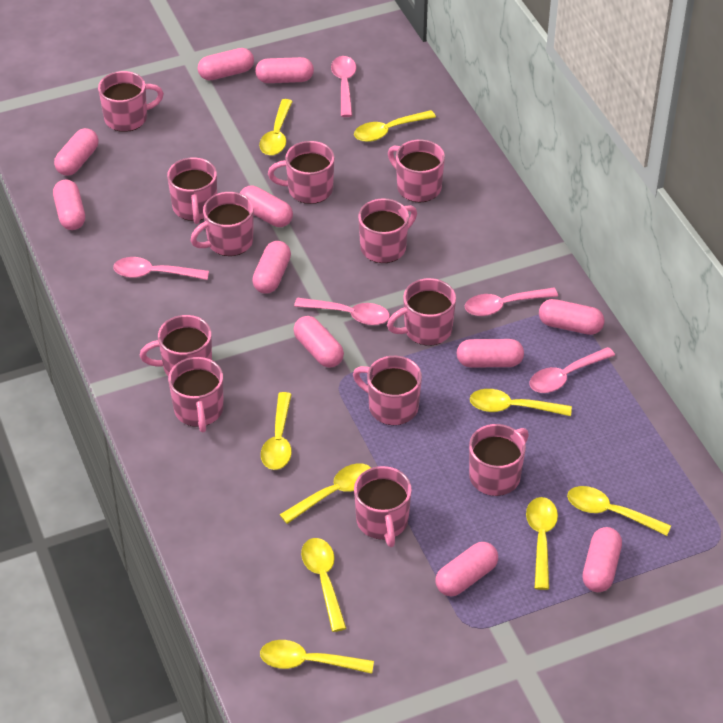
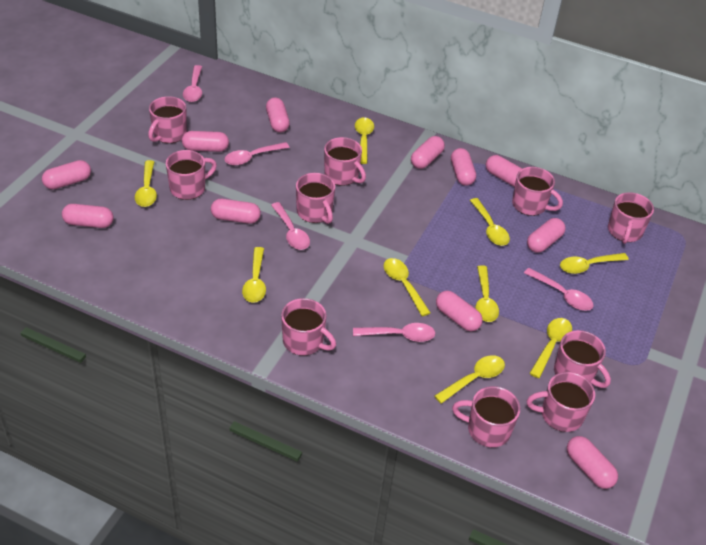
pink mug: 12 -> 10

